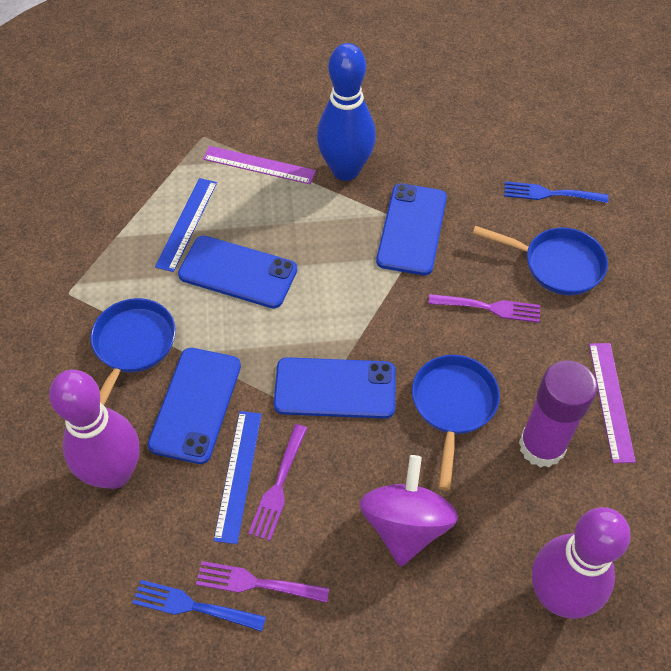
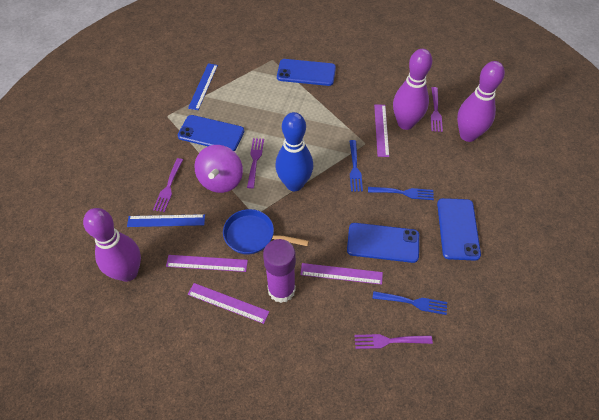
blue fork: 2 -> 3
blue pan: 3 -> 1
purple bowling pin: 2 -> 3
purple fork: 3 -> 4
purple ruler: 2 -> 4

